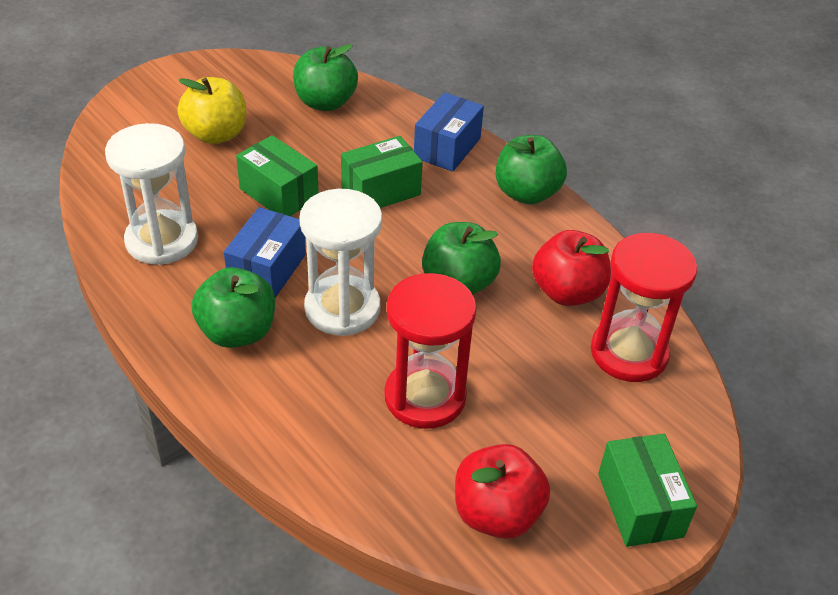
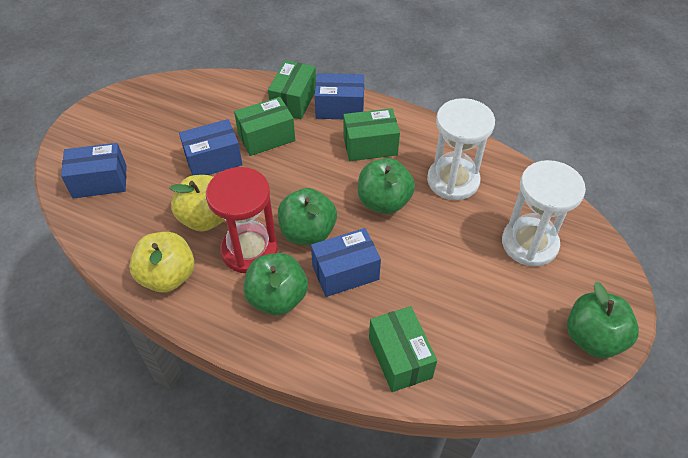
blue box: 2 -> 4
green box: 3 -> 4
red apple: 2 -> 0
red hourglass: 2 -> 1
yellow apple: 1 -> 2

